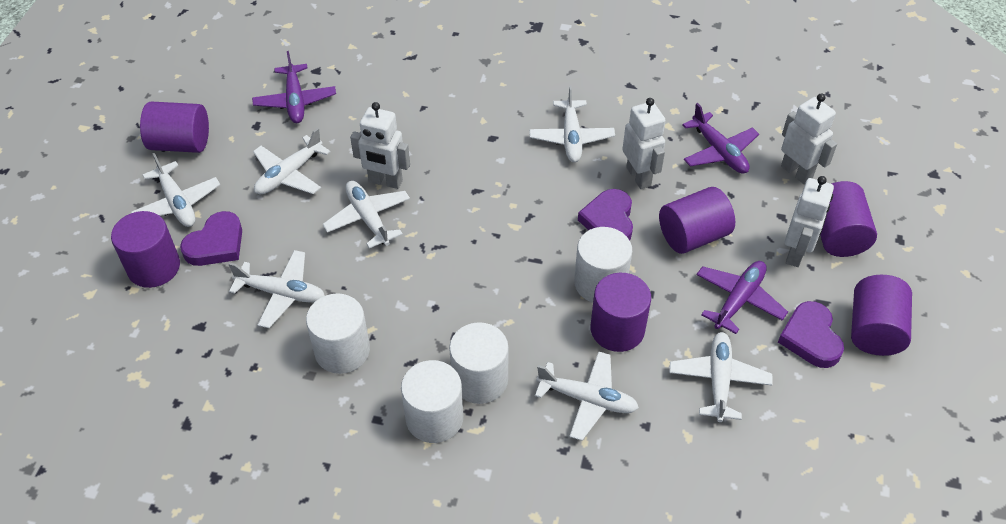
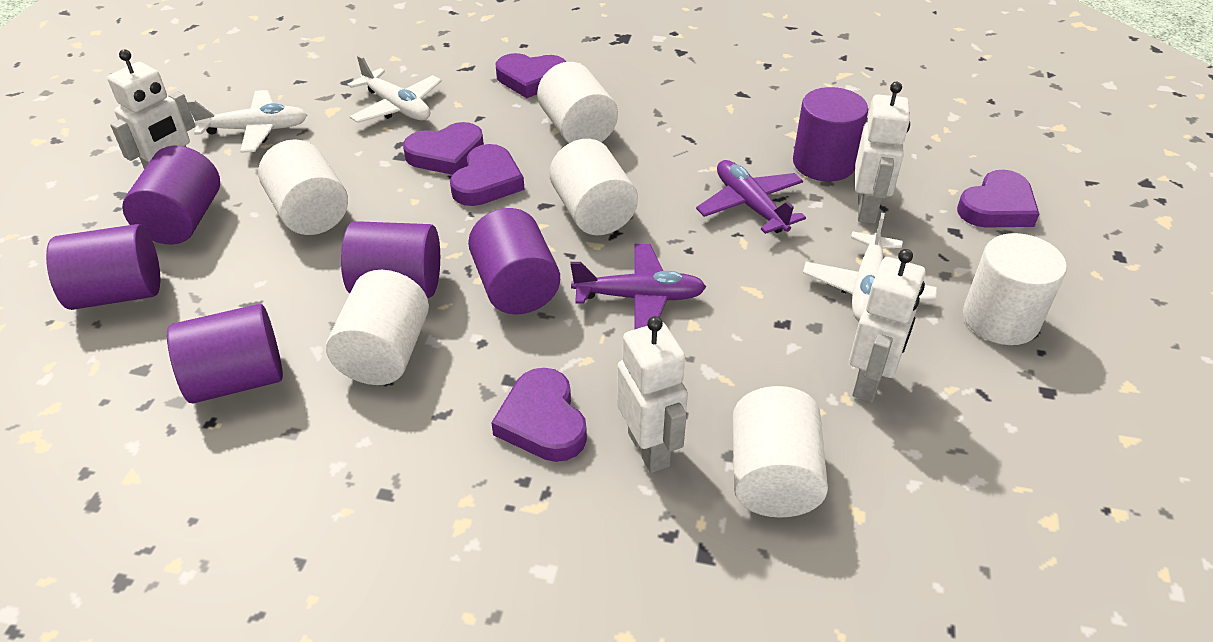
purple heart: 3 -> 5
purple plane: 3 -> 2
white cylinder: 4 -> 6
white plane: 7 -> 3

